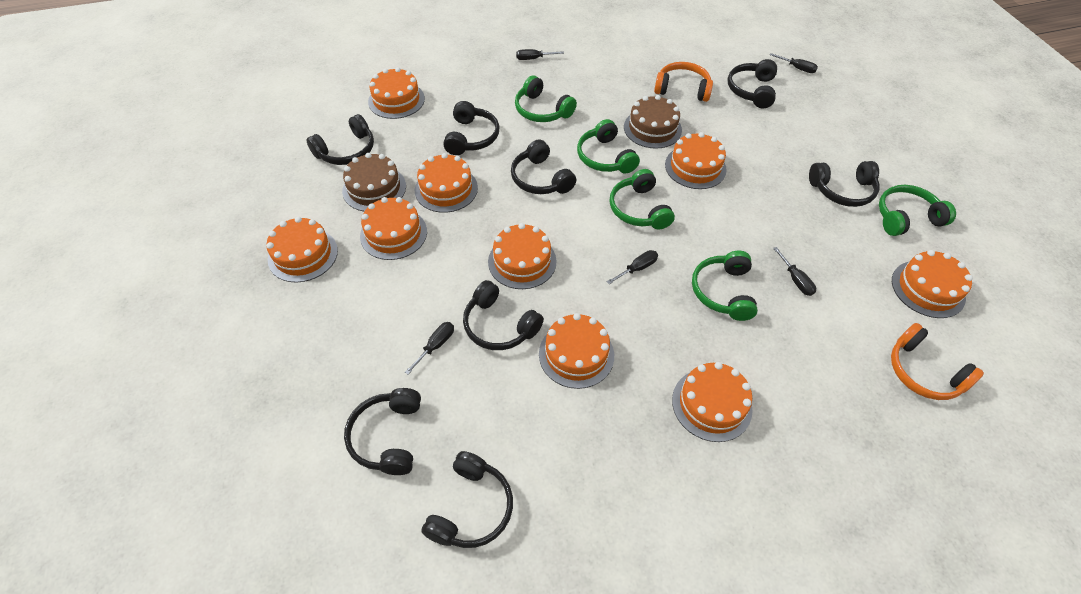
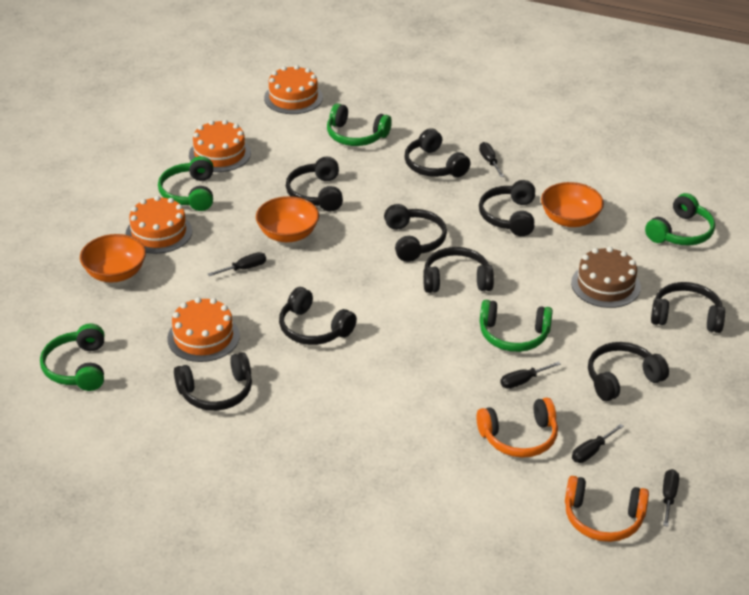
black headphones: 8 -> 9
brown cake: 2 -> 1
orange bowl: 0 -> 3
orange cake: 9 -> 4

